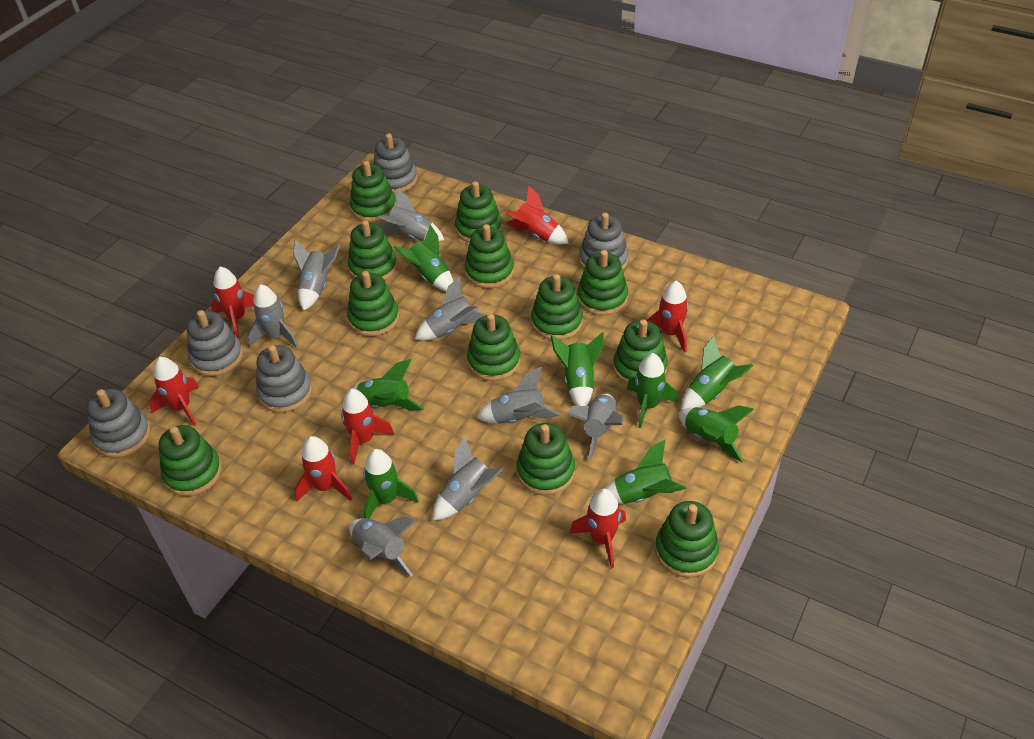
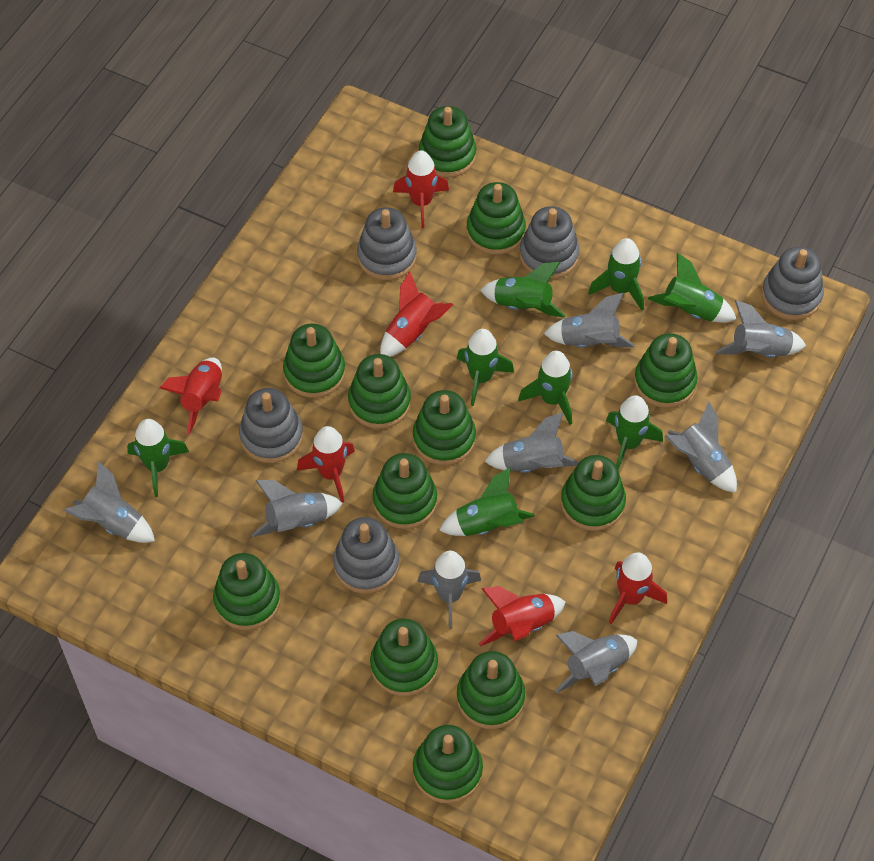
red rocket: 7 -> 6

